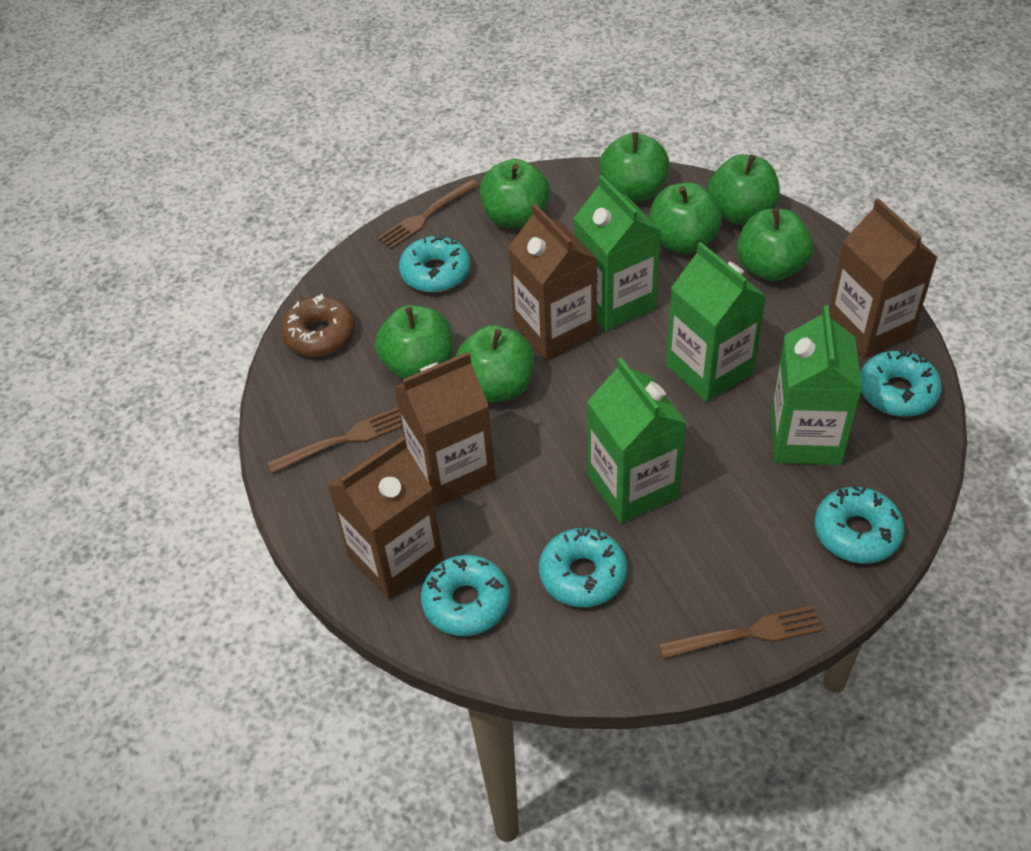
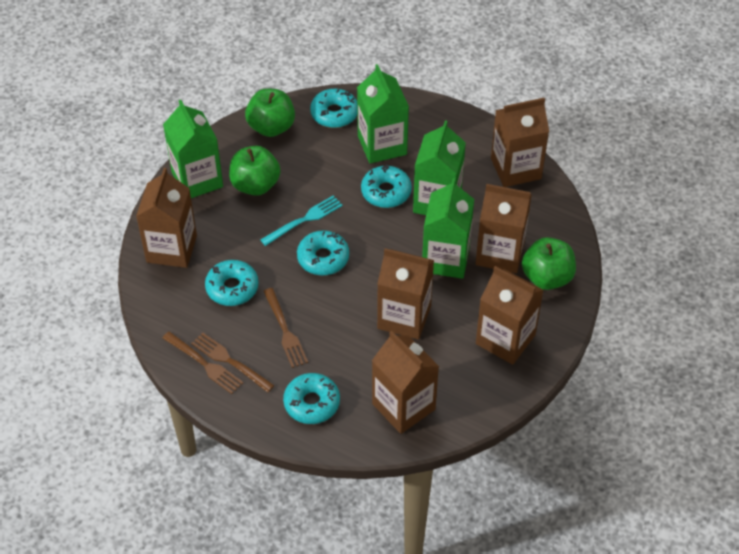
brown carton: 4 -> 6
brown donut: 1 -> 0
green apple: 7 -> 3
turquoise fork: 0 -> 1

